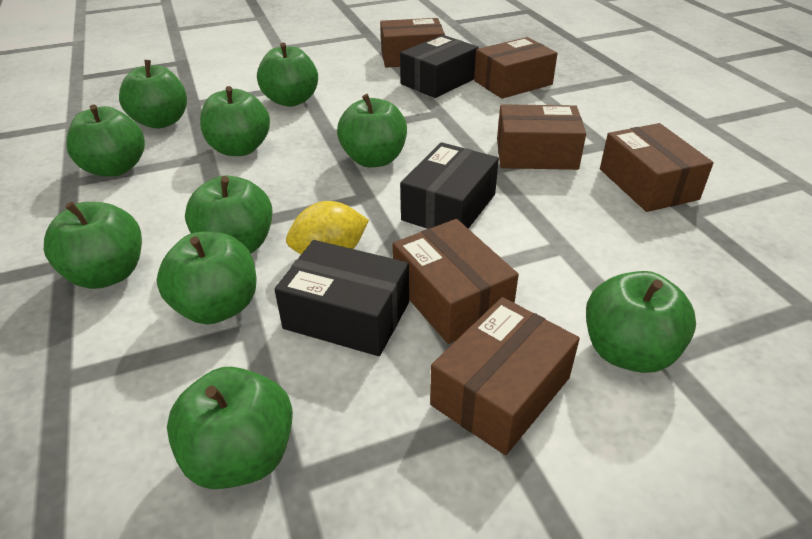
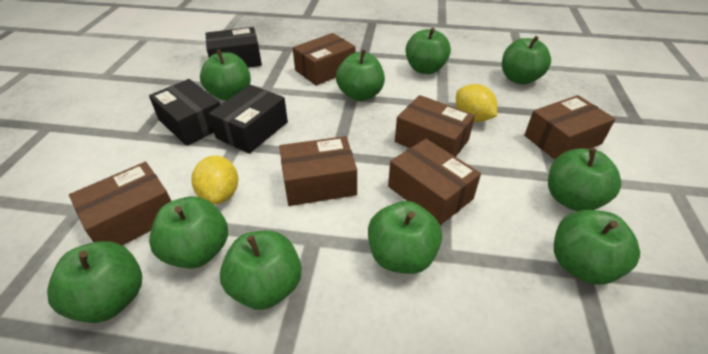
yellow lemon: 1 -> 2

